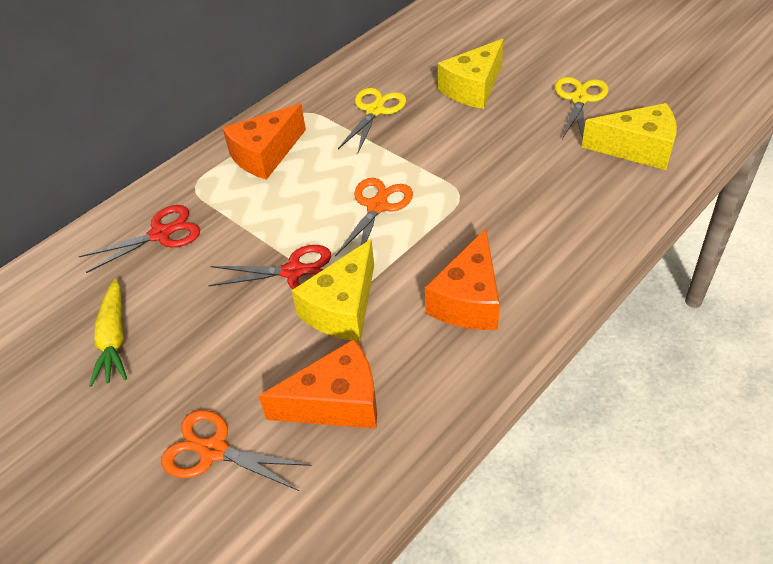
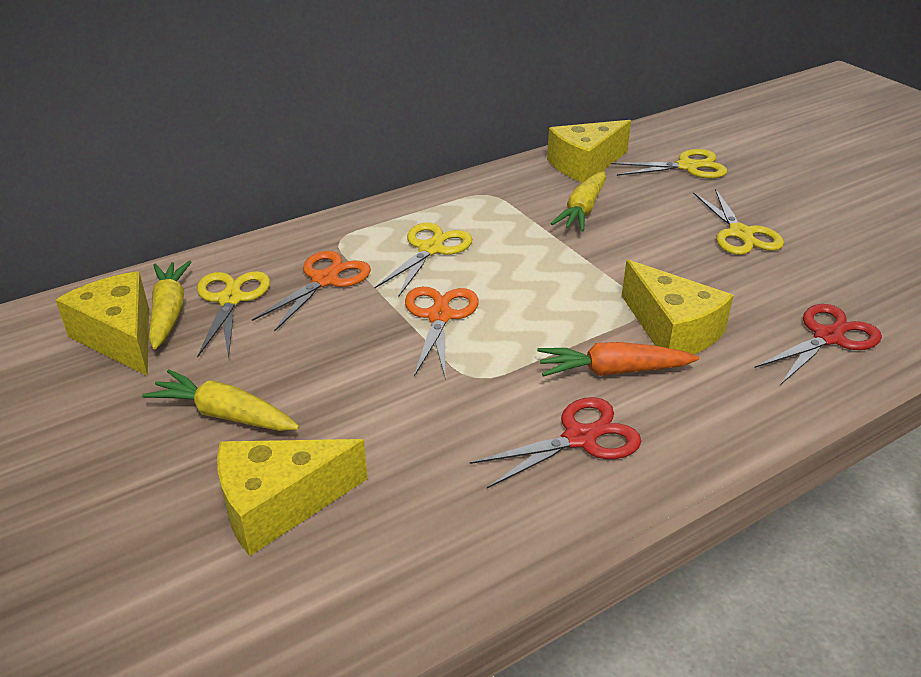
orange carrot: 0 -> 1
orange cheese: 3 -> 0
yellow carrot: 1 -> 3
yellow cheese: 3 -> 4
yellow scissors: 2 -> 4

